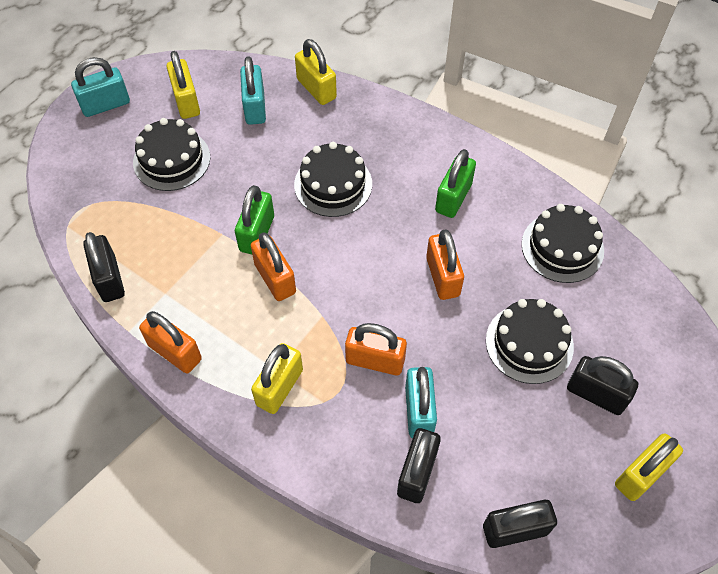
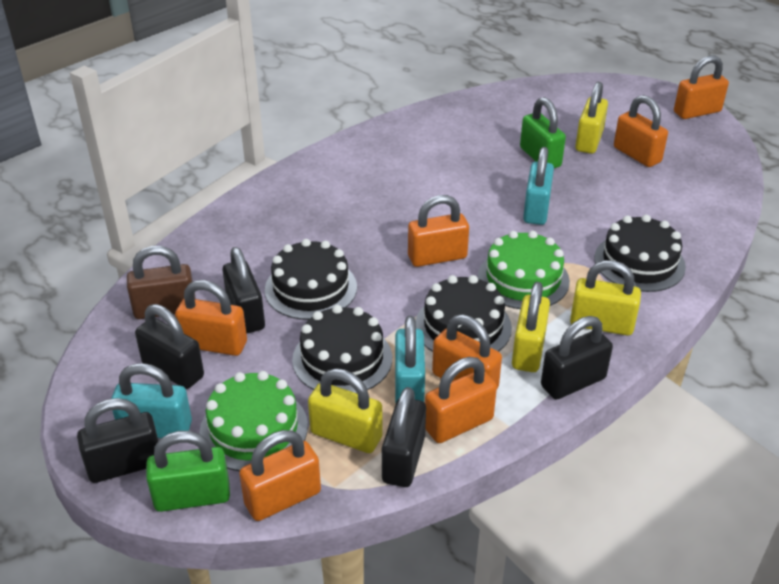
black padlock: 4 -> 5
brown padlock: 0 -> 1
green cake: 0 -> 2
orange padlock: 4 -> 7

